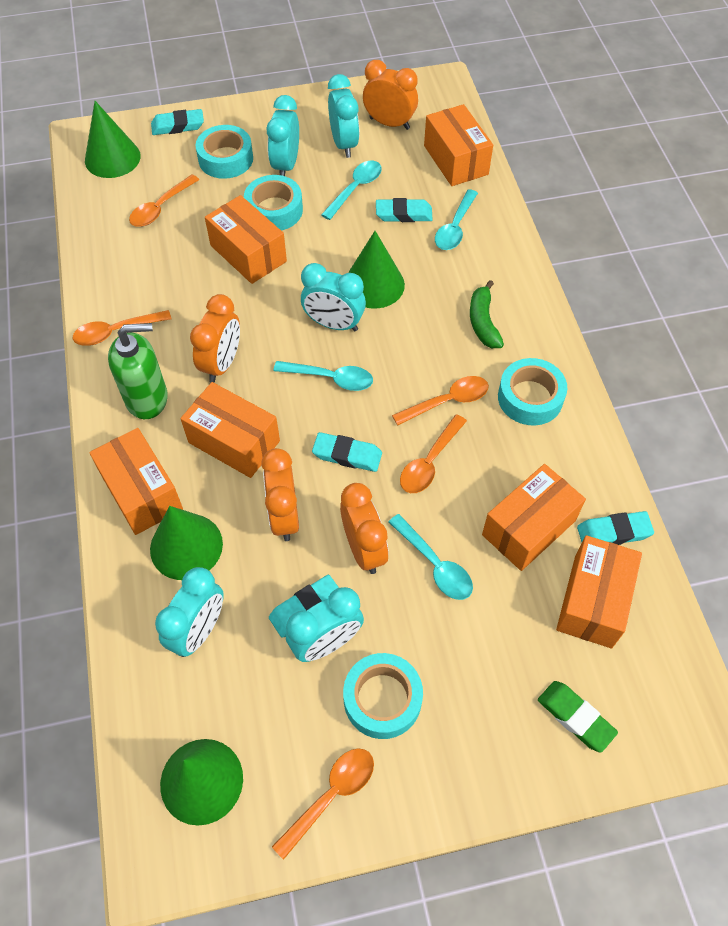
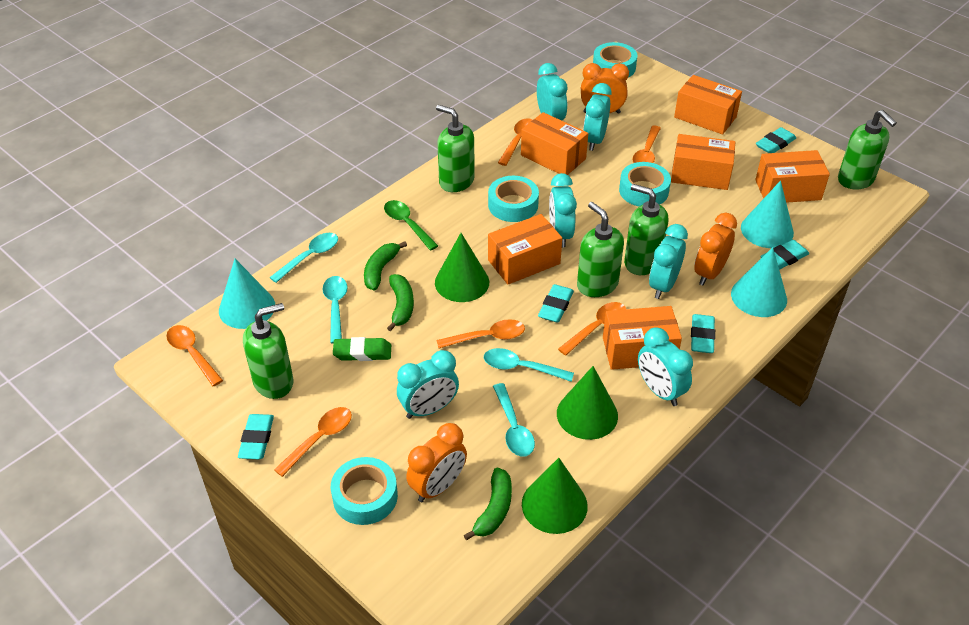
green banana: 1 -> 3
green cone: 4 -> 3
green soap dispenser: 1 -> 5
green spoon: 0 -> 1
orange clock: 4 -> 3
orange spoon: 5 -> 6
turquoise clock: 5 -> 6
turquoise cone: 0 -> 3

